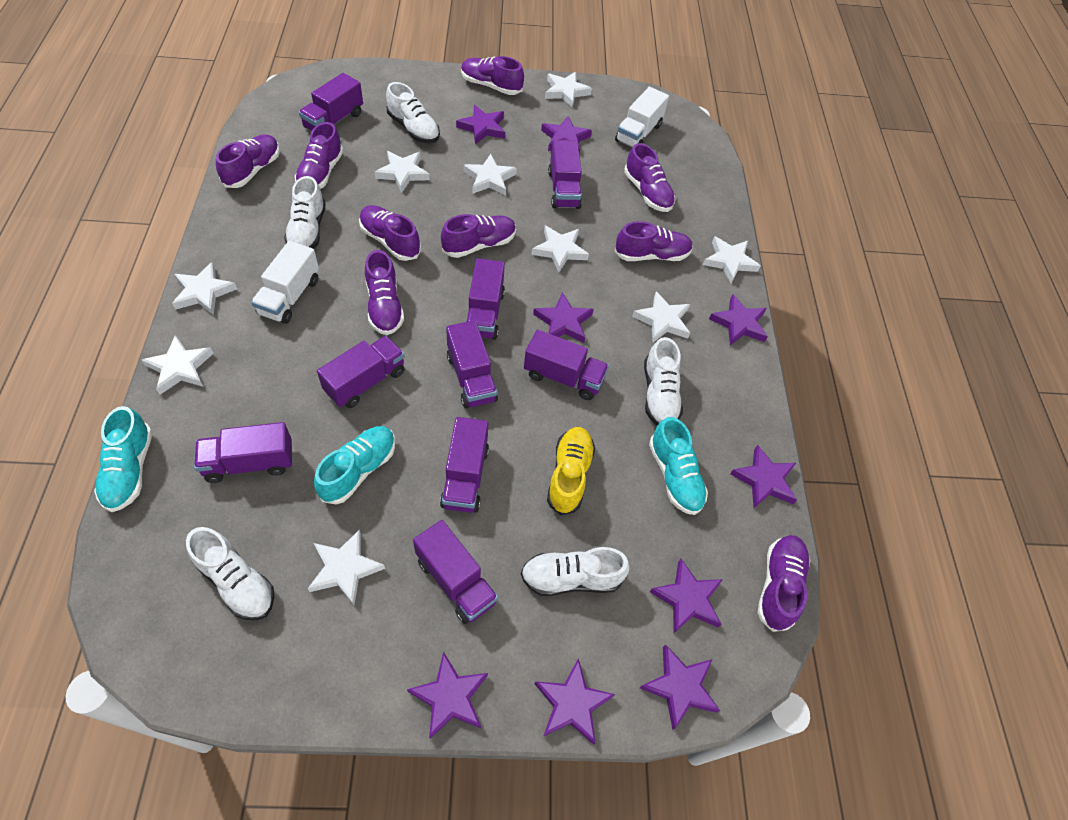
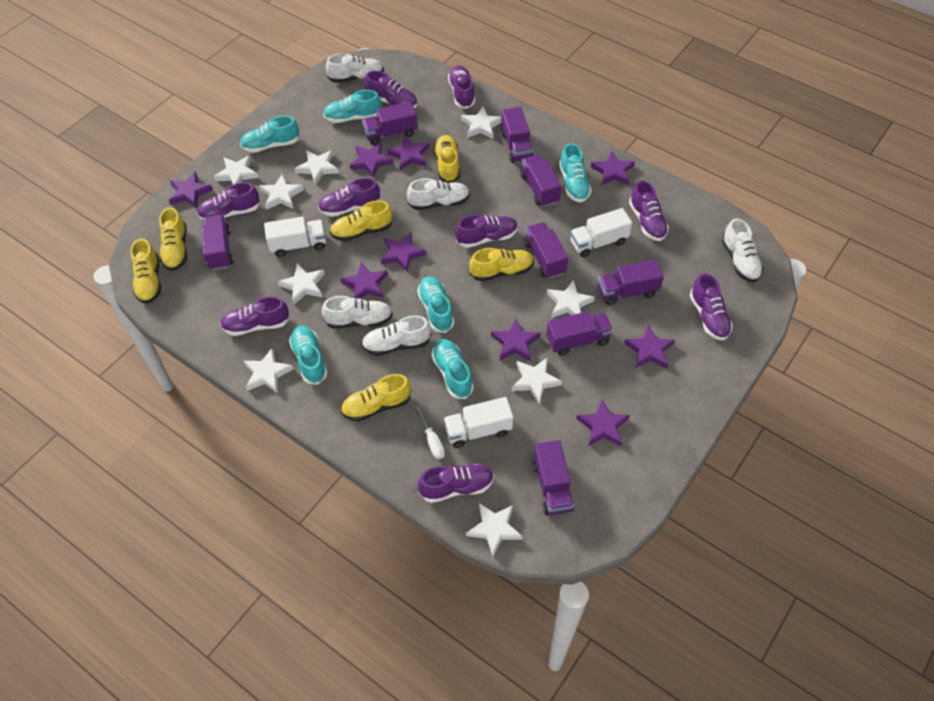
purple truck: 9 -> 8
turquoise shoe: 3 -> 6
white screwdriver: 0 -> 1
white truck: 2 -> 3
yellow shoe: 1 -> 6

